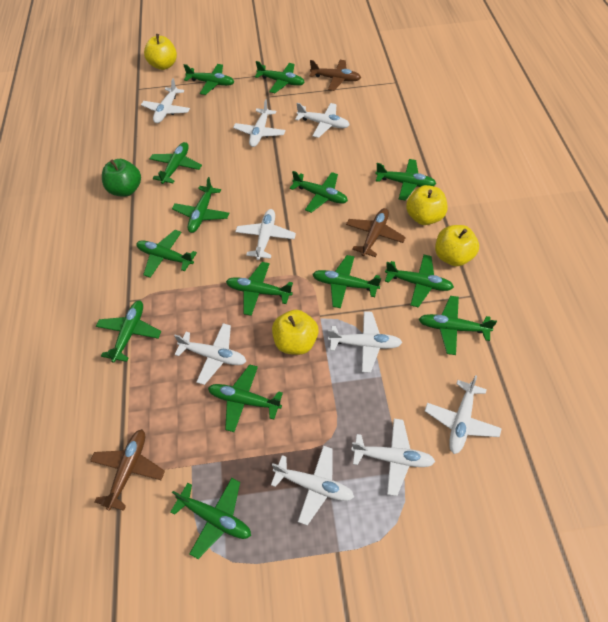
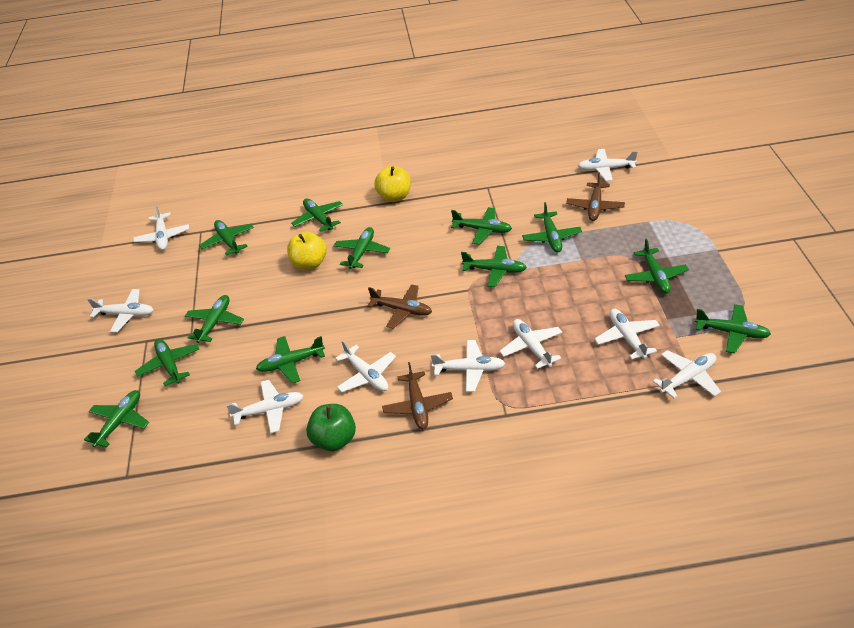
green plane: 14 -> 12
yellow apple: 4 -> 2

